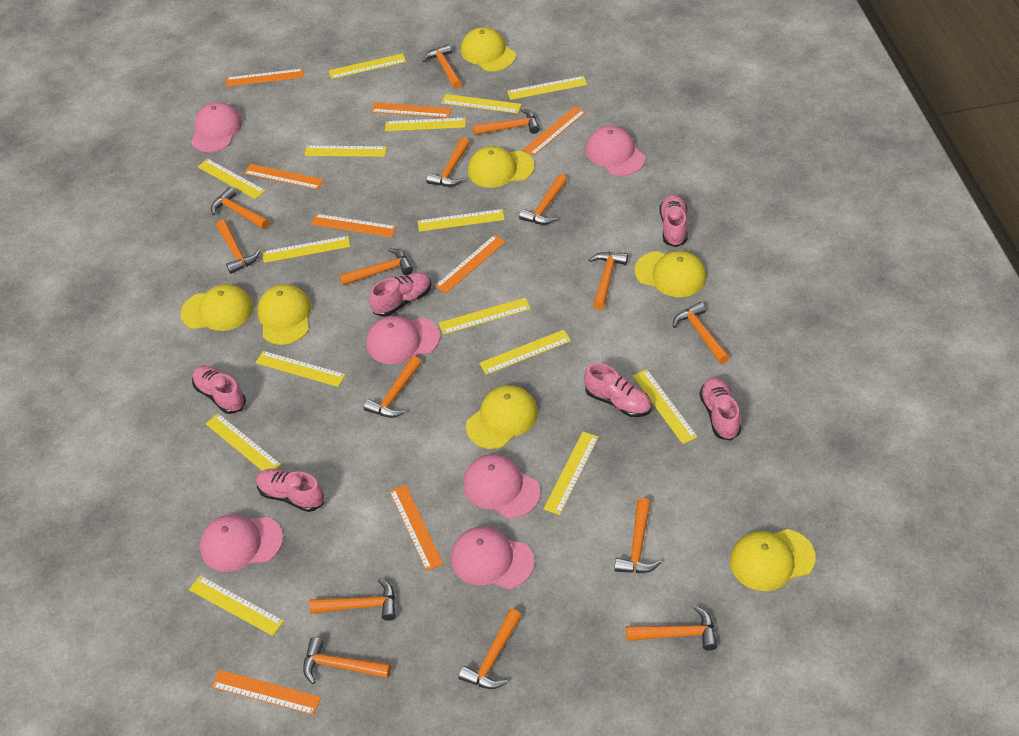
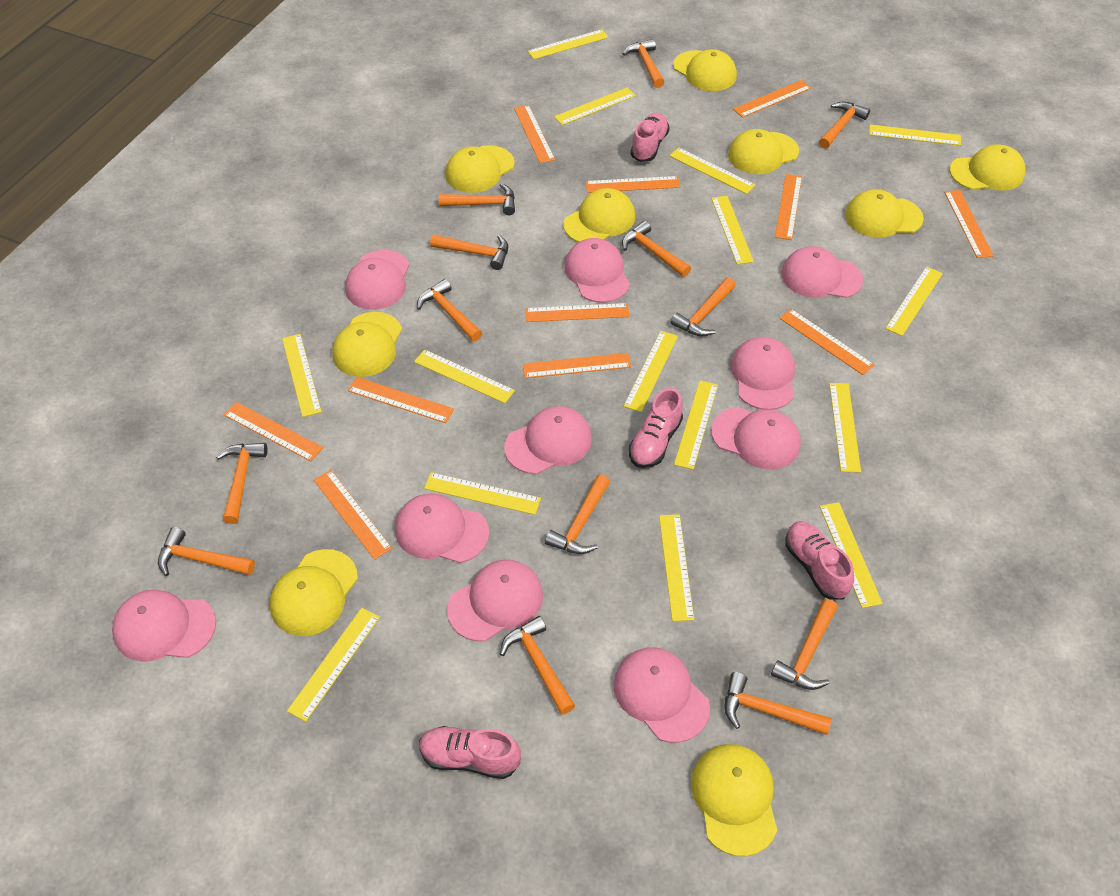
orange hammer: 15 -> 13
orange ruler: 8 -> 11
pink cap: 6 -> 10
pink shoe: 6 -> 4
yellow cap: 7 -> 9

